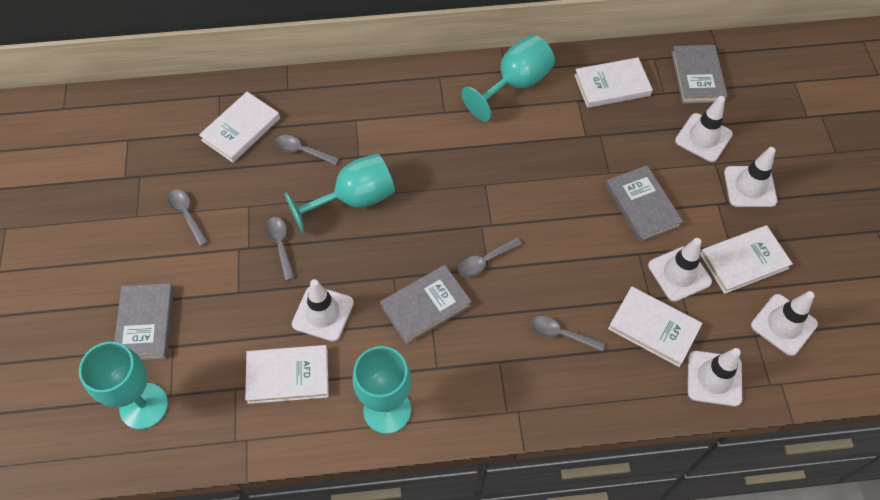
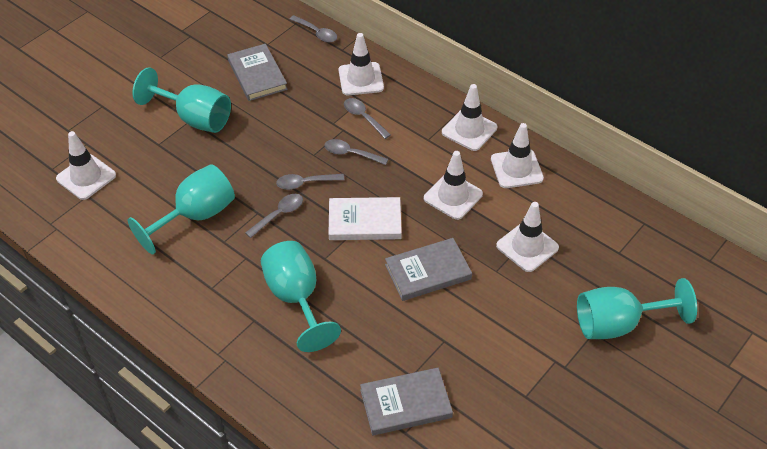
grey book: 4 -> 3
white book: 5 -> 1

